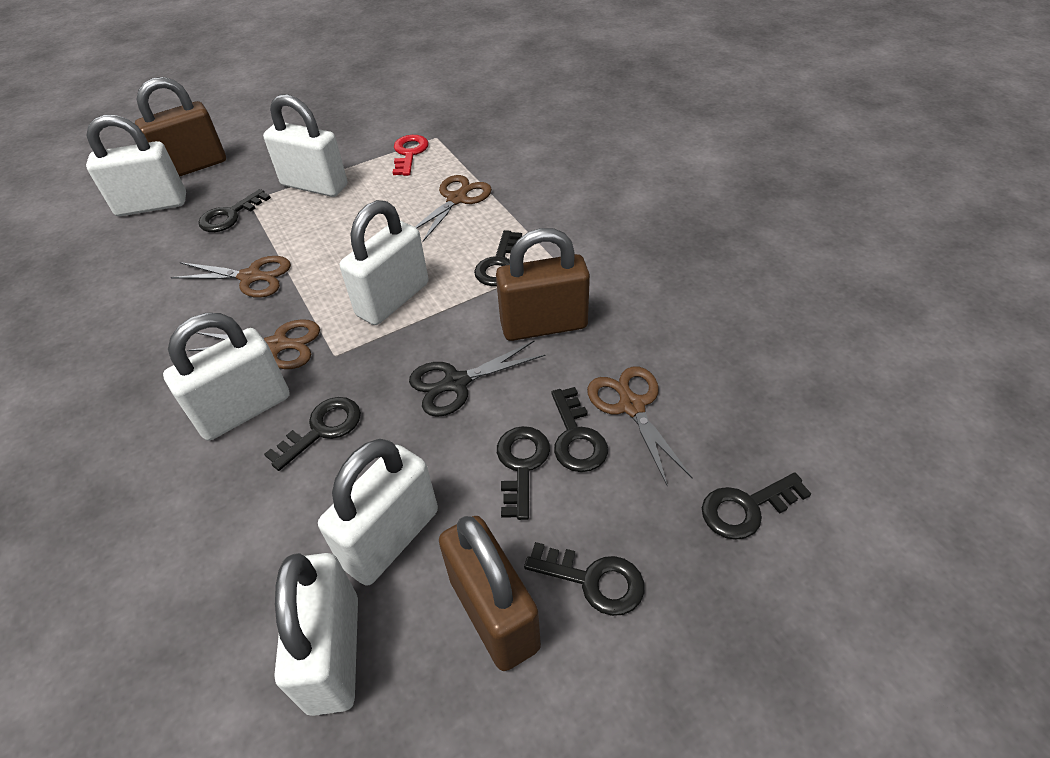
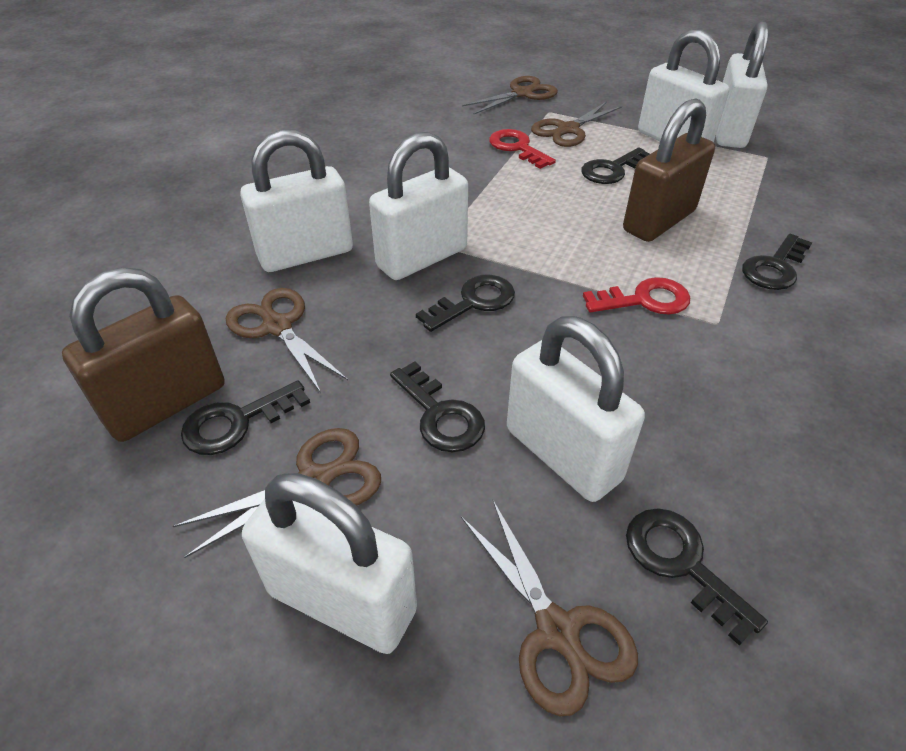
black key: 7 -> 6
black scissors: 1 -> 0
brown padlock: 3 -> 2
brown scissors: 4 -> 5
red key: 1 -> 2

